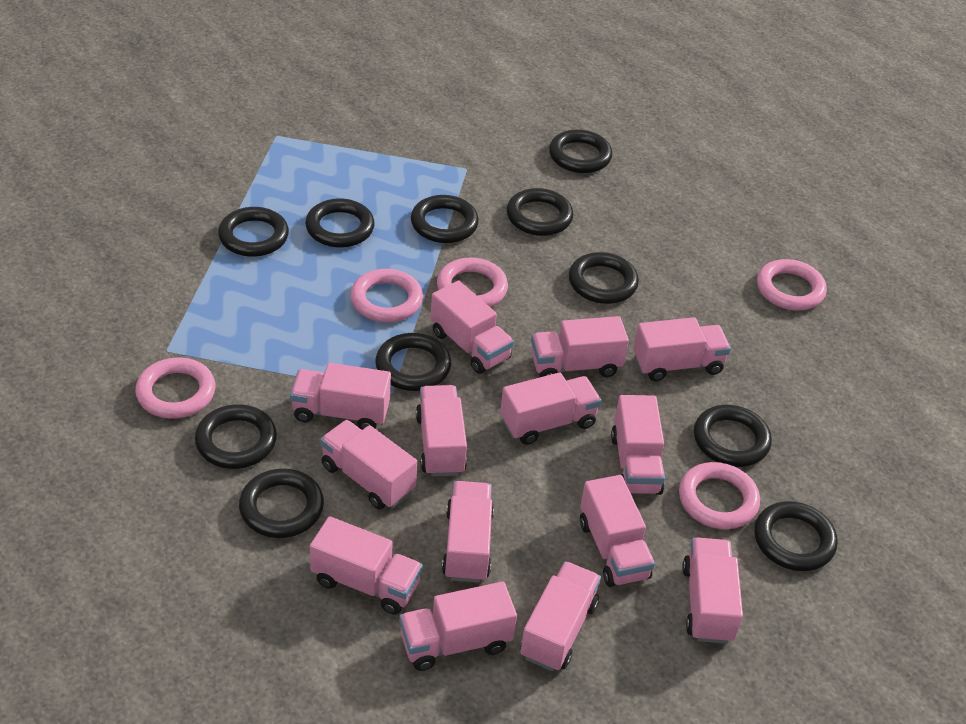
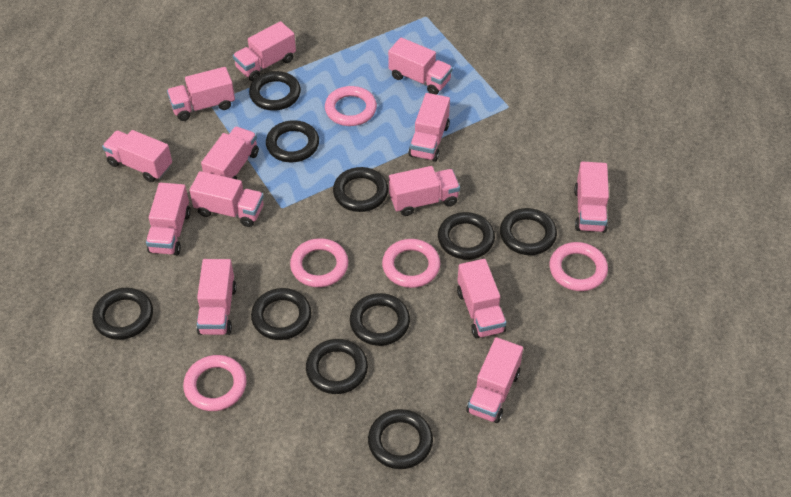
black ring: 11 -> 10
pink truck: 14 -> 13

